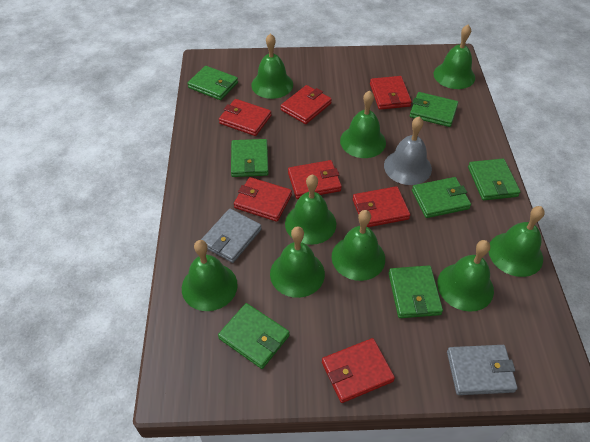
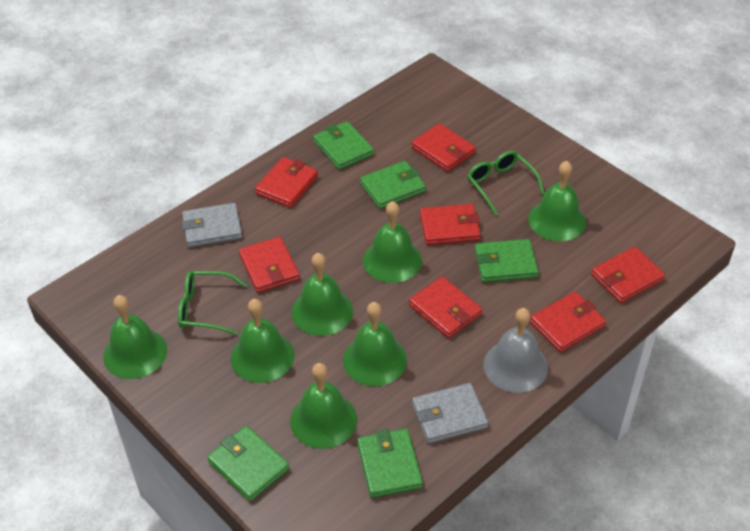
green bell: 9 -> 7
green glasses: 0 -> 2
green wallet: 7 -> 5

